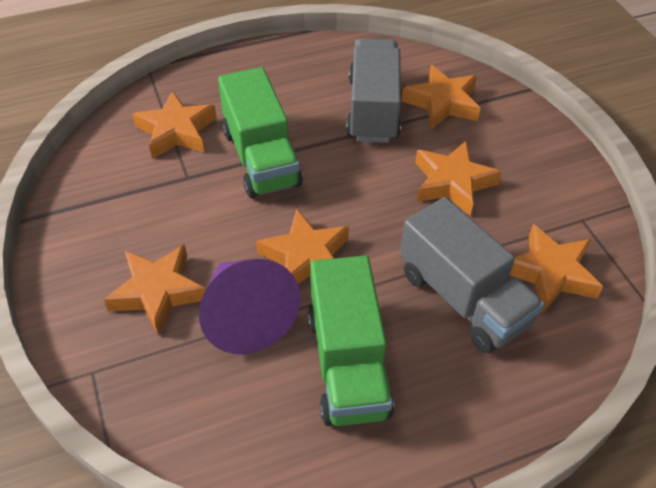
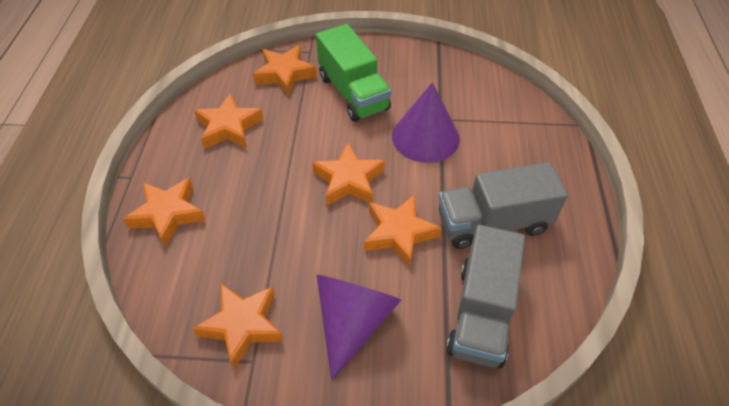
green truck: 2 -> 1
purple cone: 1 -> 2

